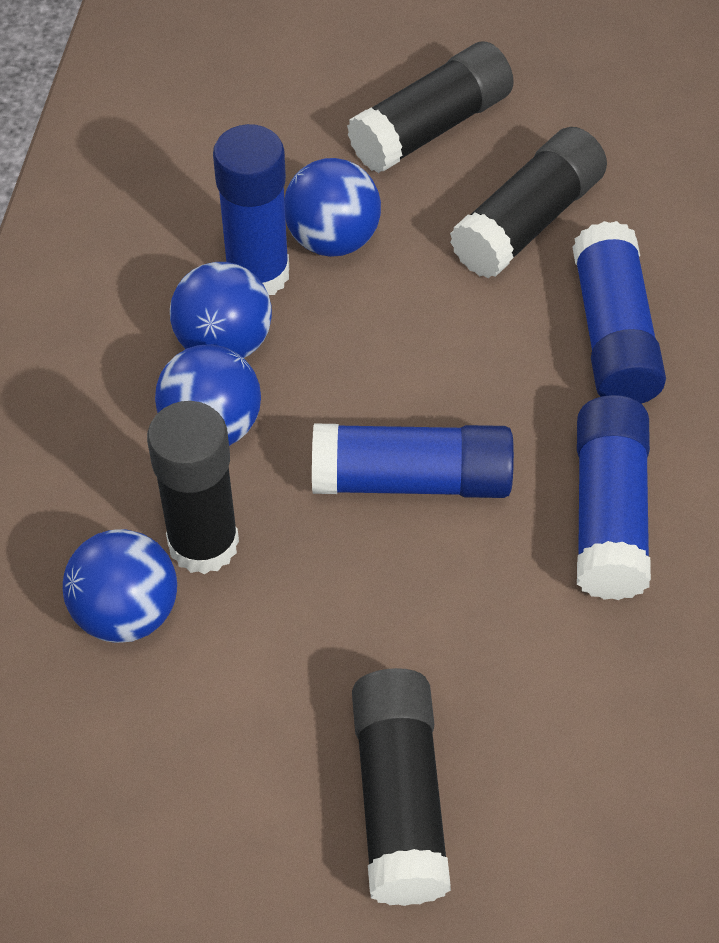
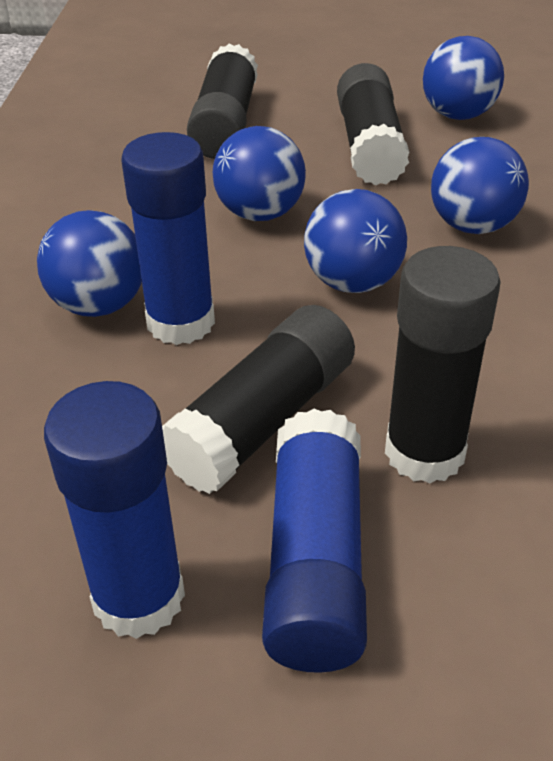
blue ball: 4 -> 5
blue glue stick: 4 -> 3

